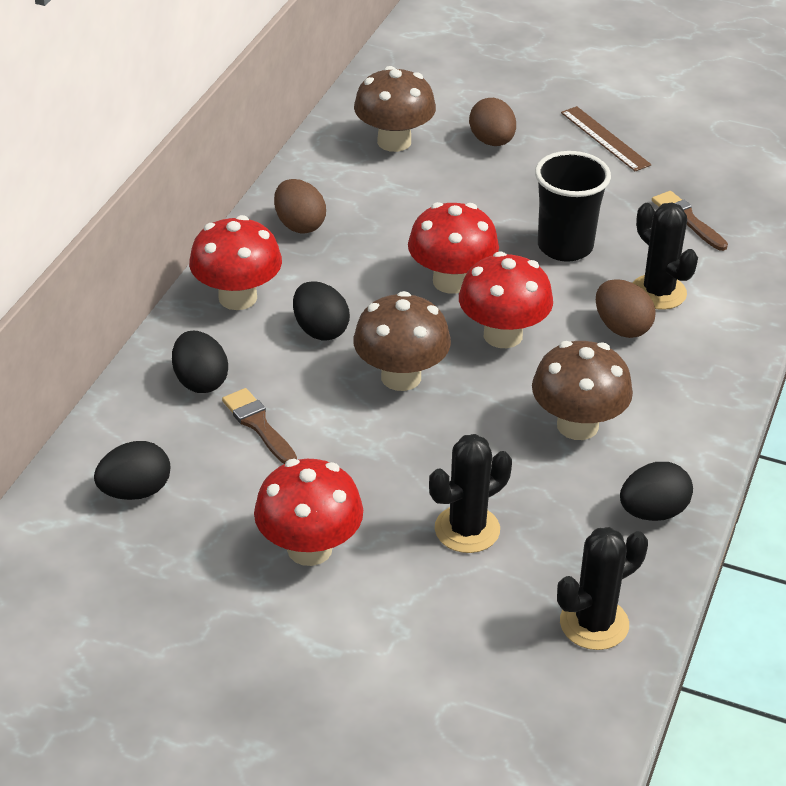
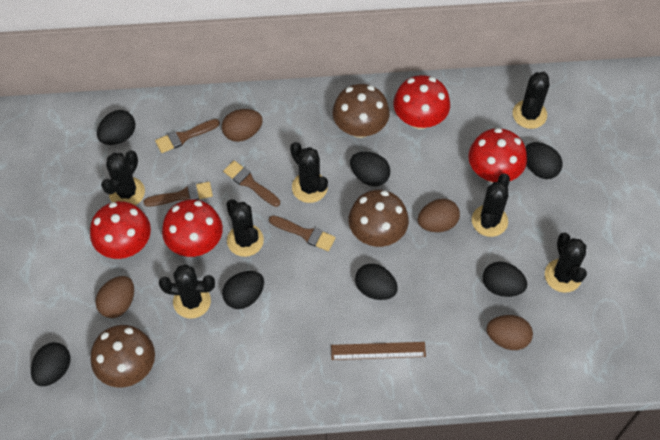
black cactus: 3 -> 7
black cup: 1 -> 0
black egg: 4 -> 7
brown brush: 2 -> 4
brown egg: 3 -> 4

